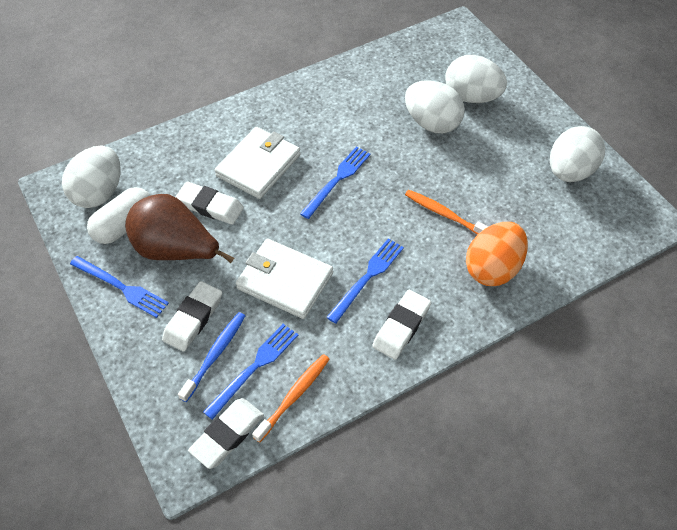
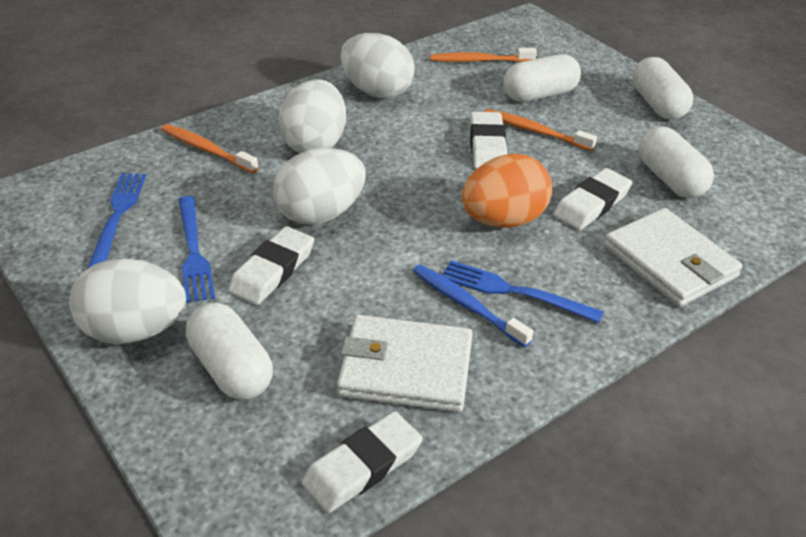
blue fork: 4 -> 3
brown pear: 1 -> 0
orange toothbrush: 2 -> 3
white capsule: 1 -> 4

